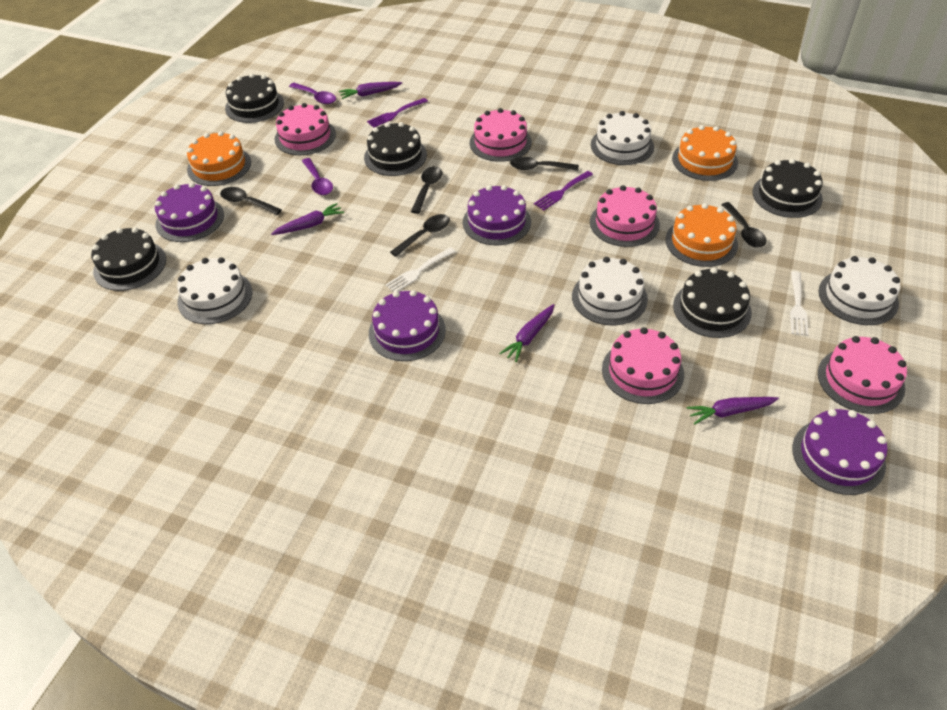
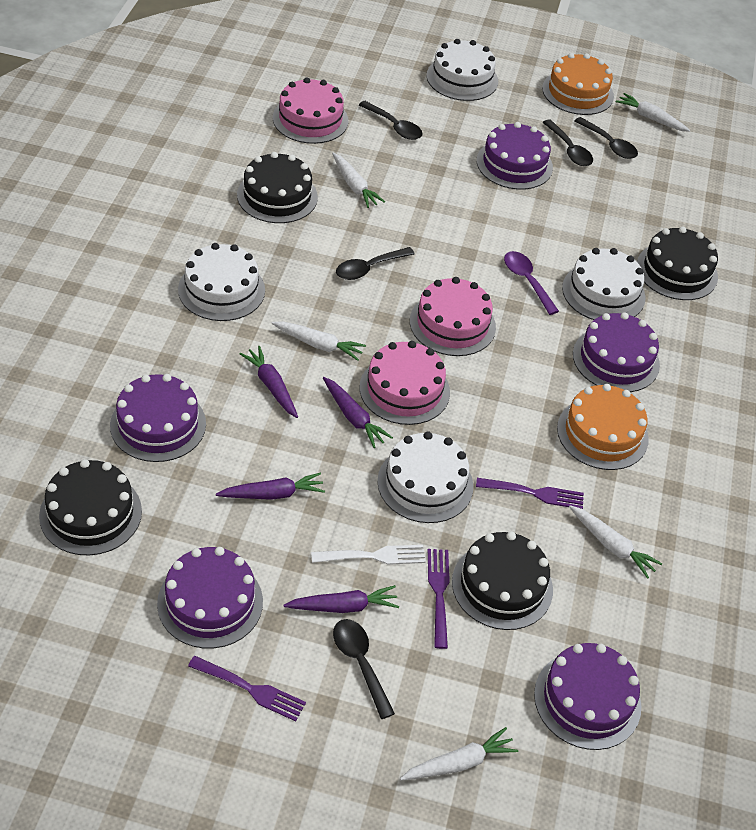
black cake: 5 -> 4
orange cake: 3 -> 2
pink cake: 5 -> 3
purple cake: 4 -> 5
purple fork: 2 -> 3
purple spoon: 2 -> 1
white carrot: 0 -> 5
white fork: 2 -> 1

